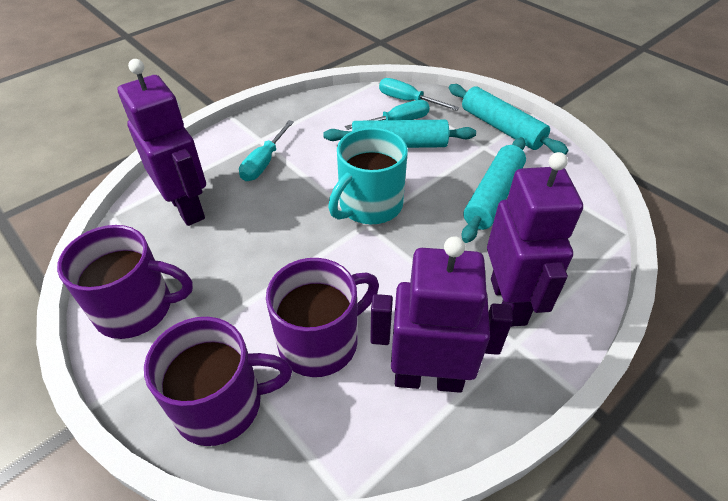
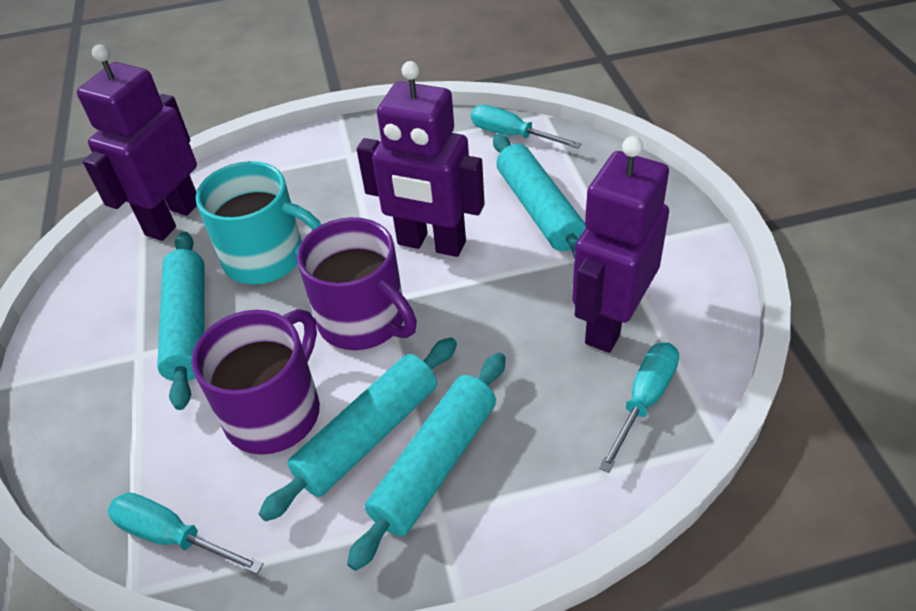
purple mug: 3 -> 2
turquoise rolling pin: 3 -> 4

